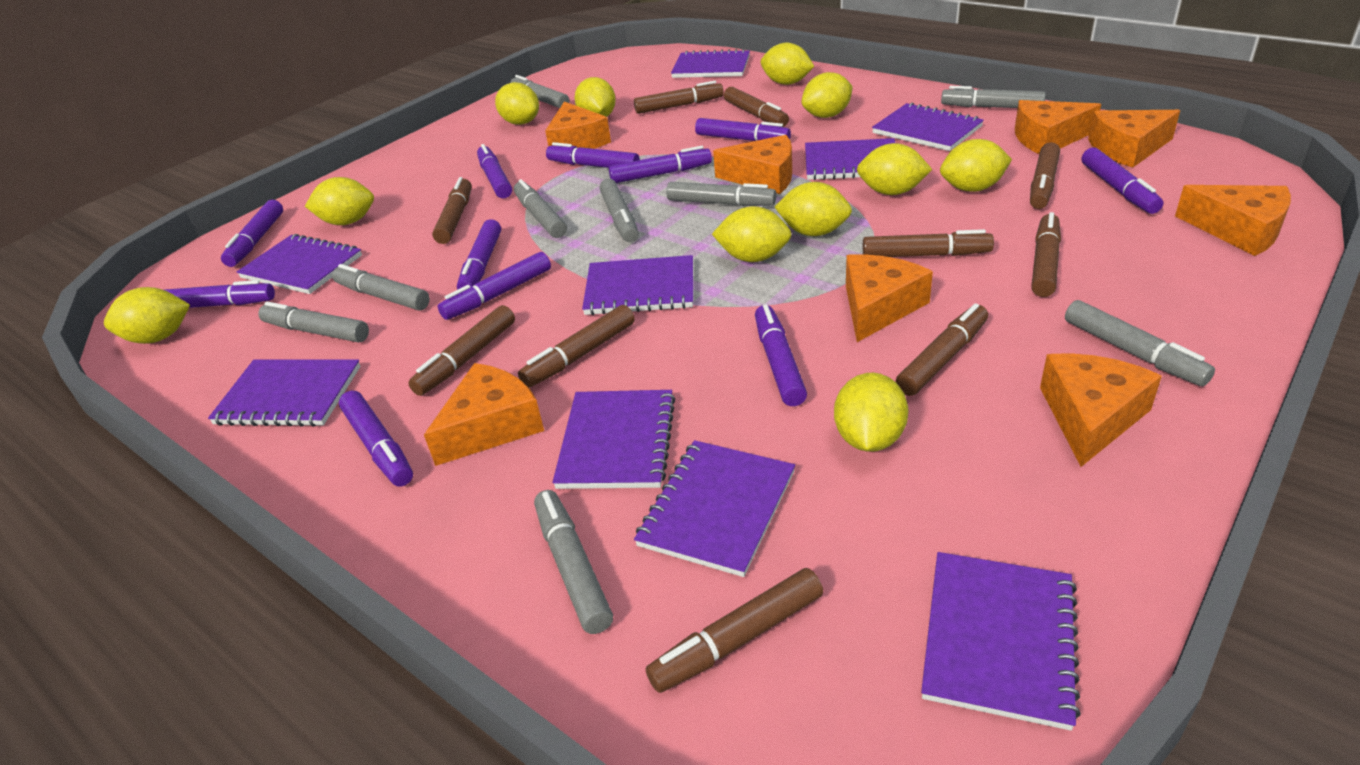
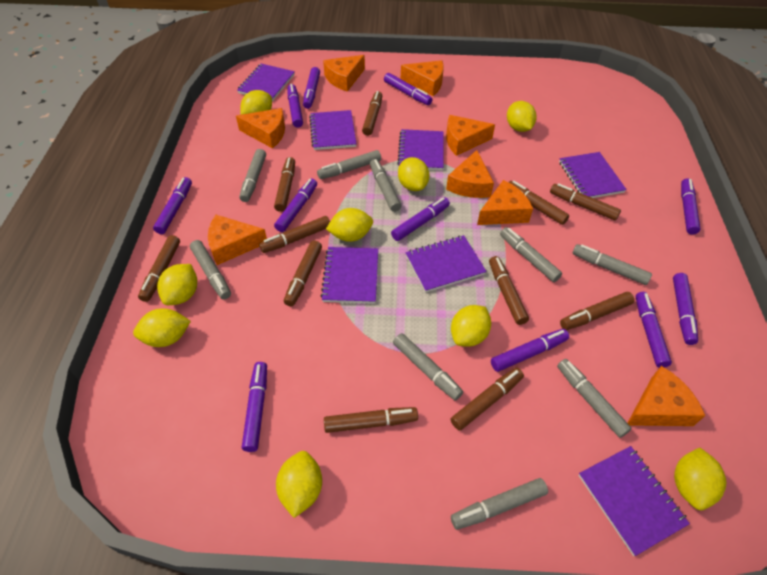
brown marker: 10 -> 11
purple notebook: 9 -> 7
yellow lemon: 11 -> 9

